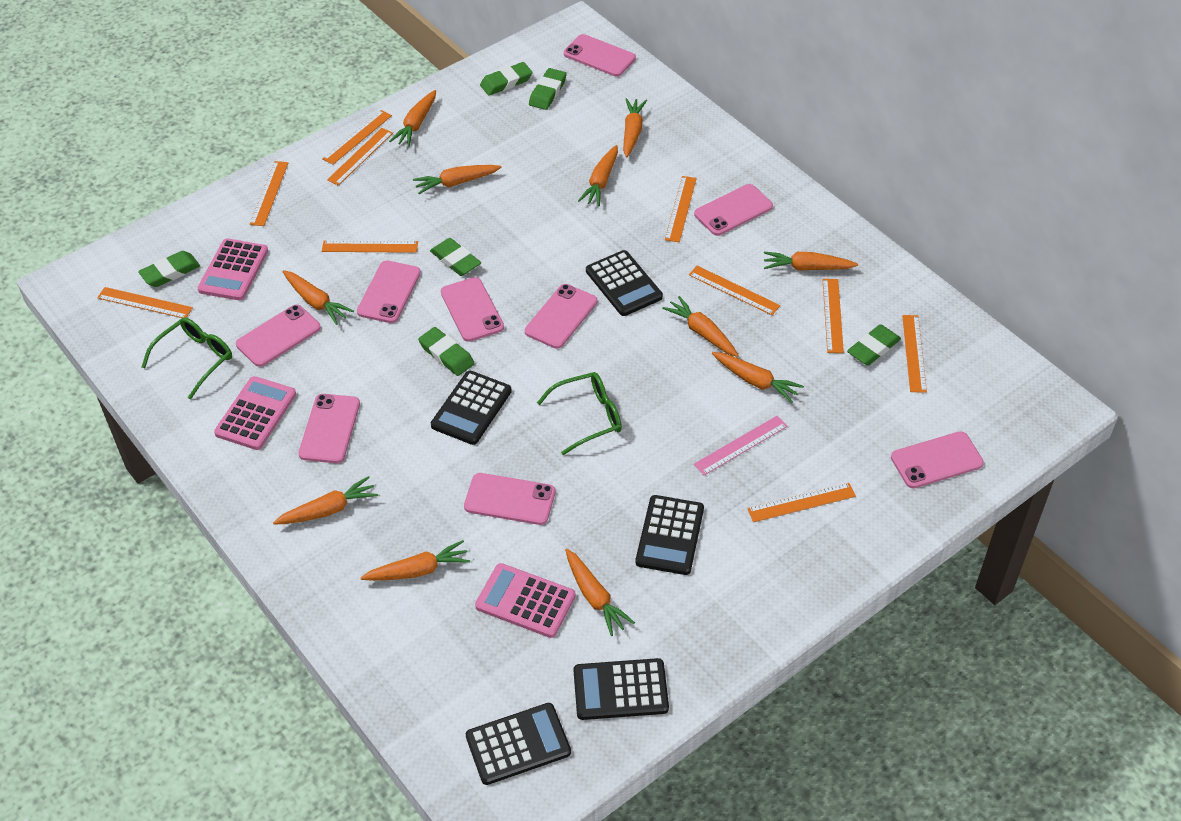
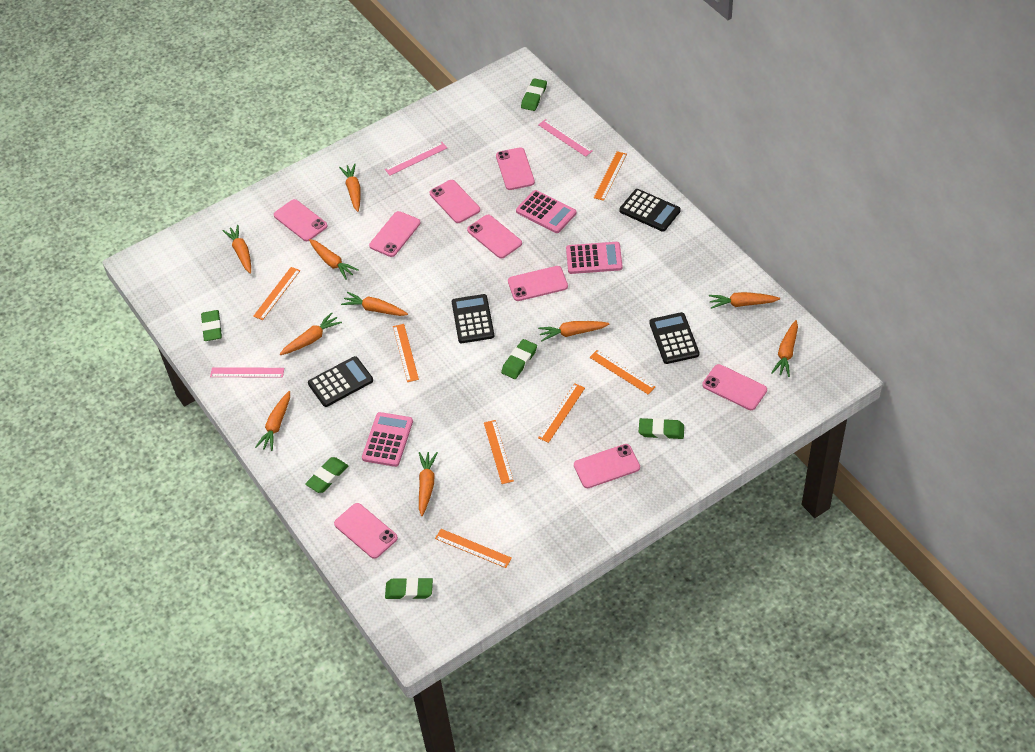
black calculator: 5 -> 4
green glasses: 2 -> 0
orange carrot: 11 -> 10
orange ruler: 10 -> 7
pink ruler: 1 -> 3

